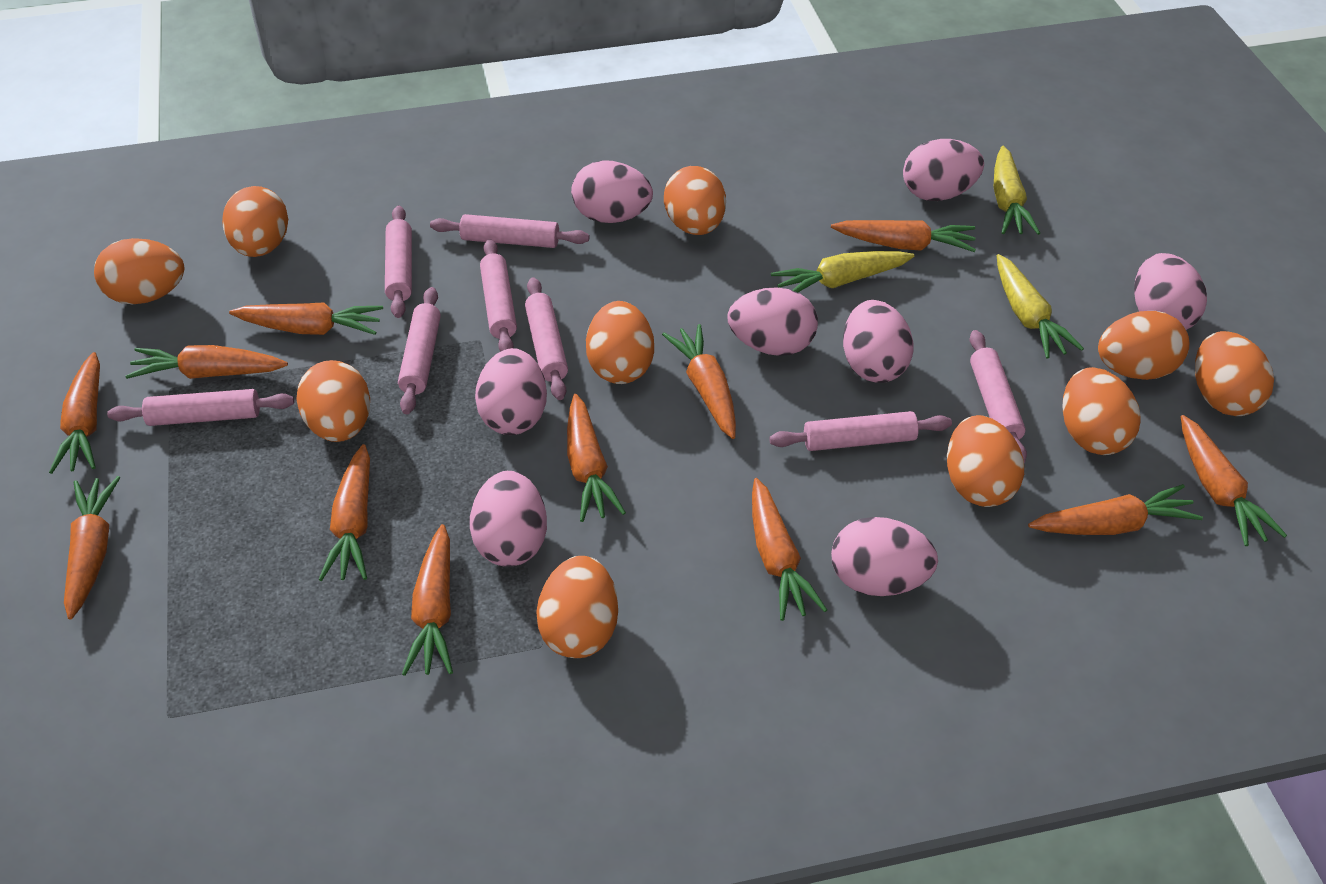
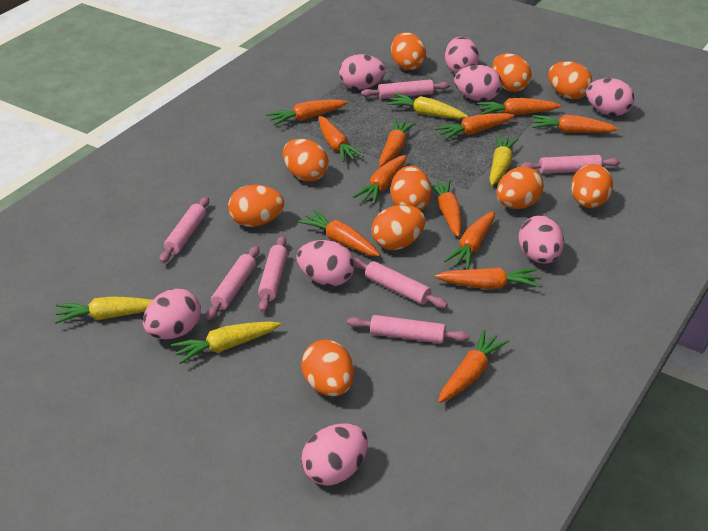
pink rolling pin: 8 -> 7
yellow carrot: 3 -> 4

